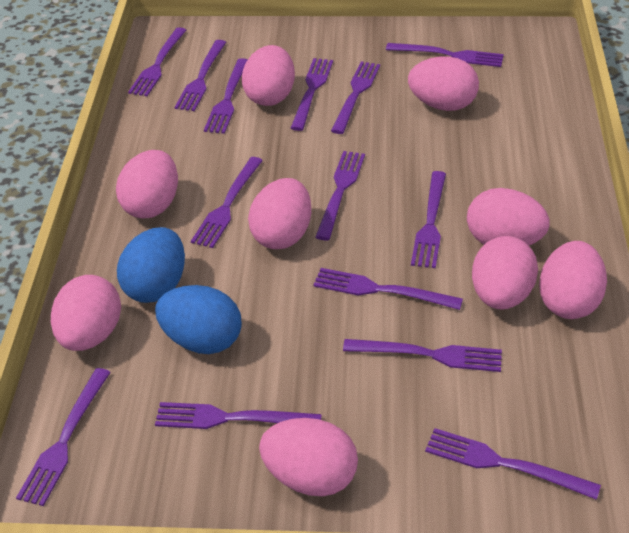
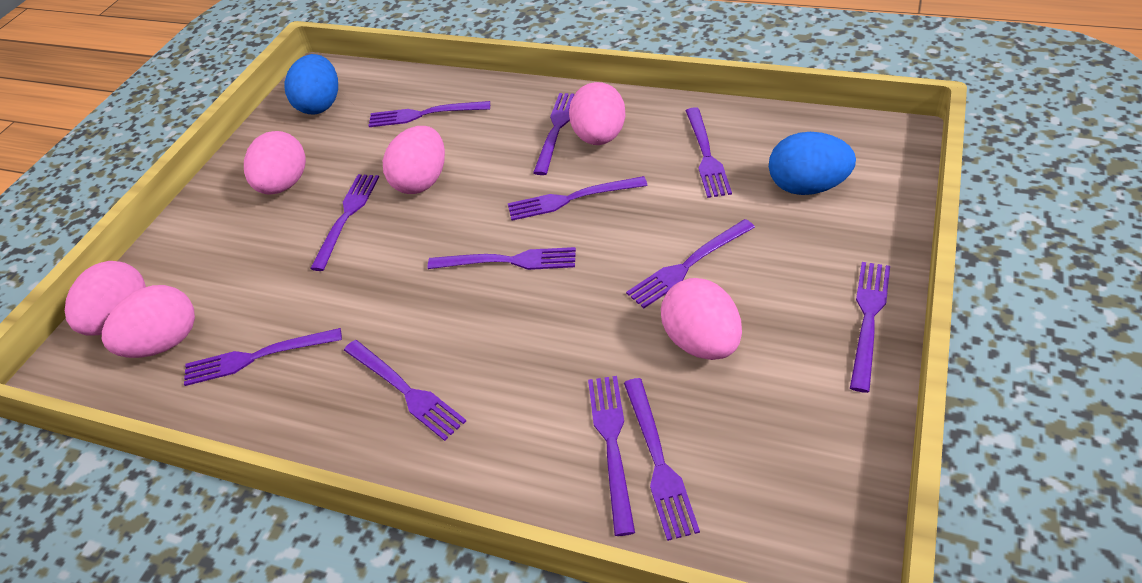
pink egg: 9 -> 6
purple fork: 14 -> 12

